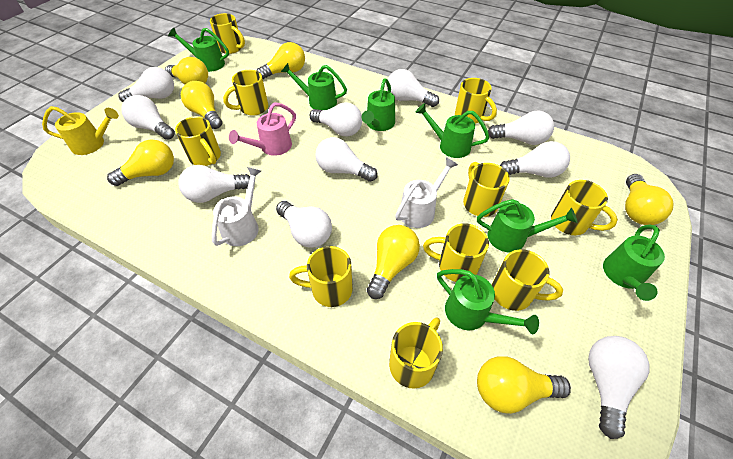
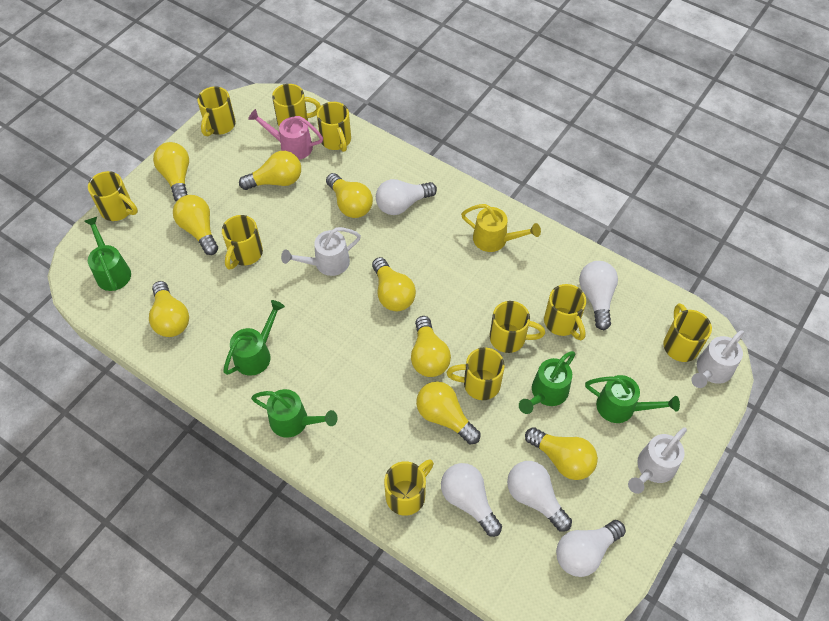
green watering can: 7 -> 5
white light bulb: 10 -> 5
white watering can: 2 -> 3
yellow light bulb: 7 -> 9

